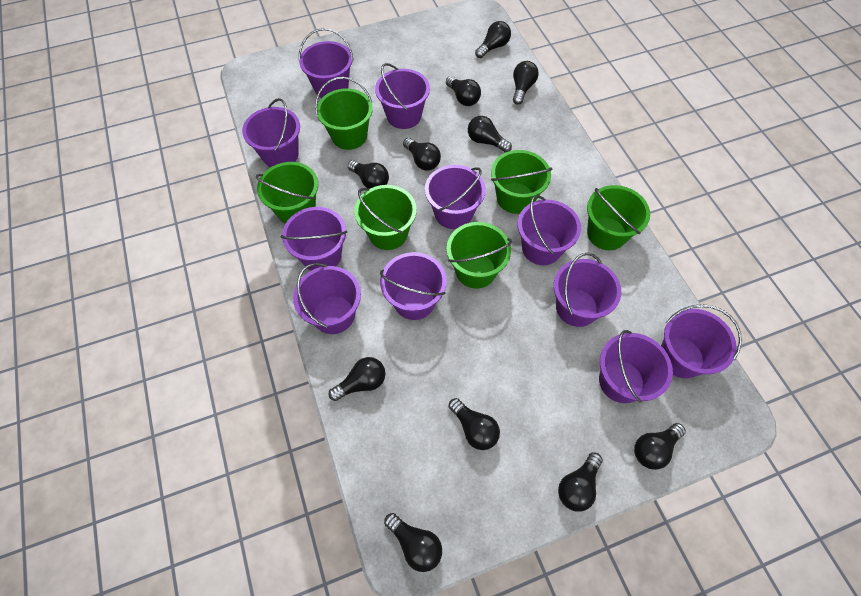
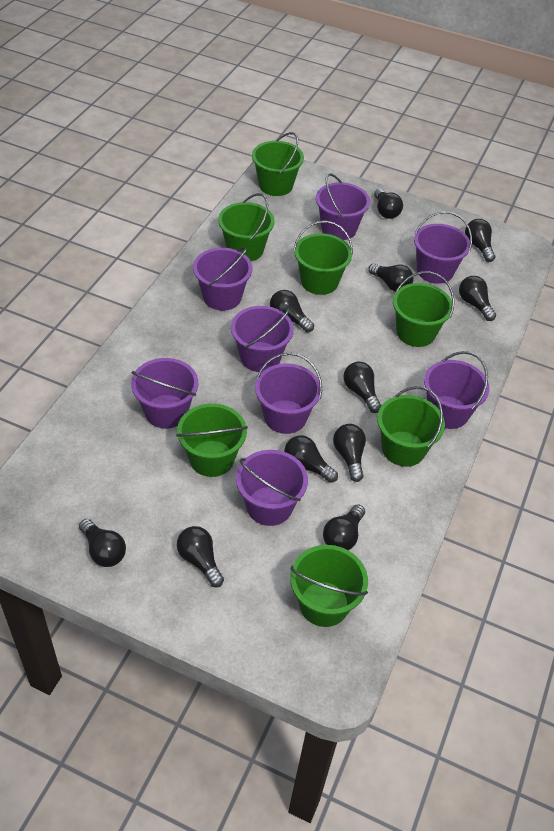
green bucket: 6 -> 7
purple bucket: 11 -> 8

